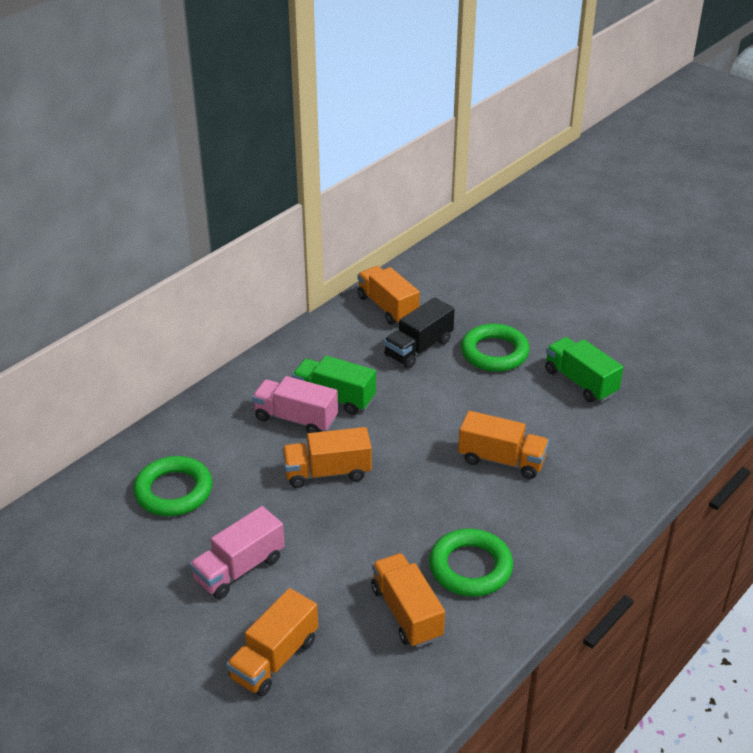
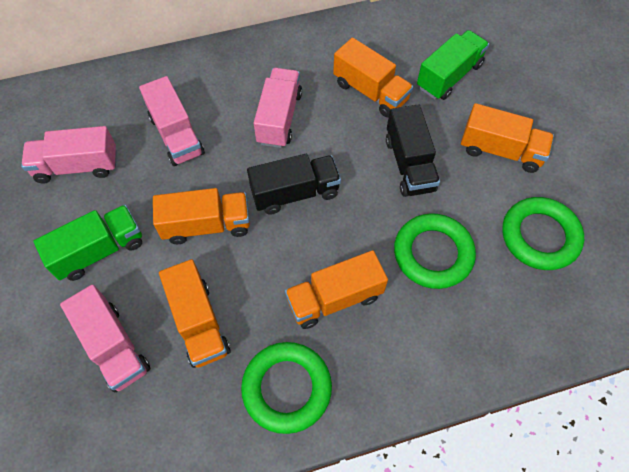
black truck: 1 -> 2
pink truck: 2 -> 4

